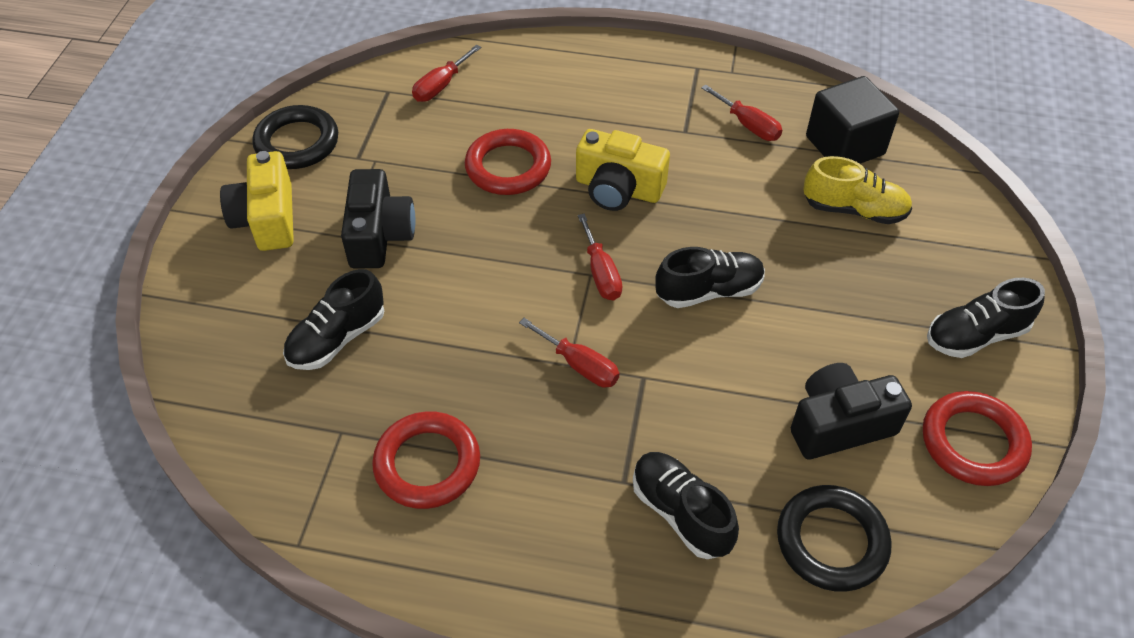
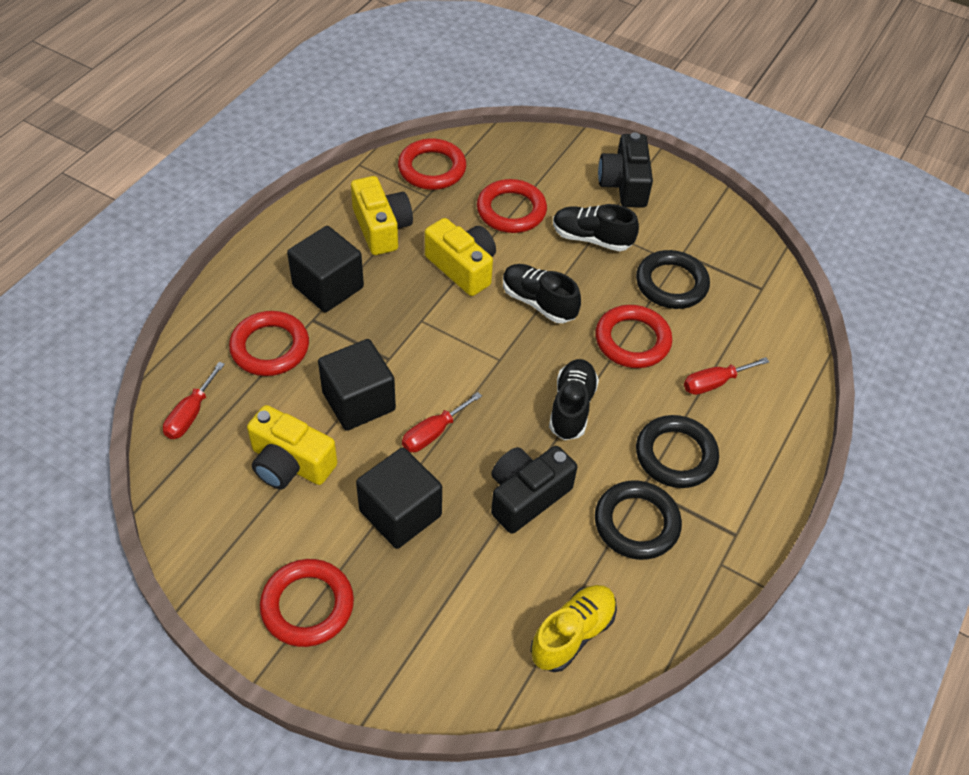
black cube: 1 -> 3
black ring: 2 -> 3
black shoe: 4 -> 3
red ring: 3 -> 5
red screwdriver: 4 -> 3
yellow camera: 2 -> 3

